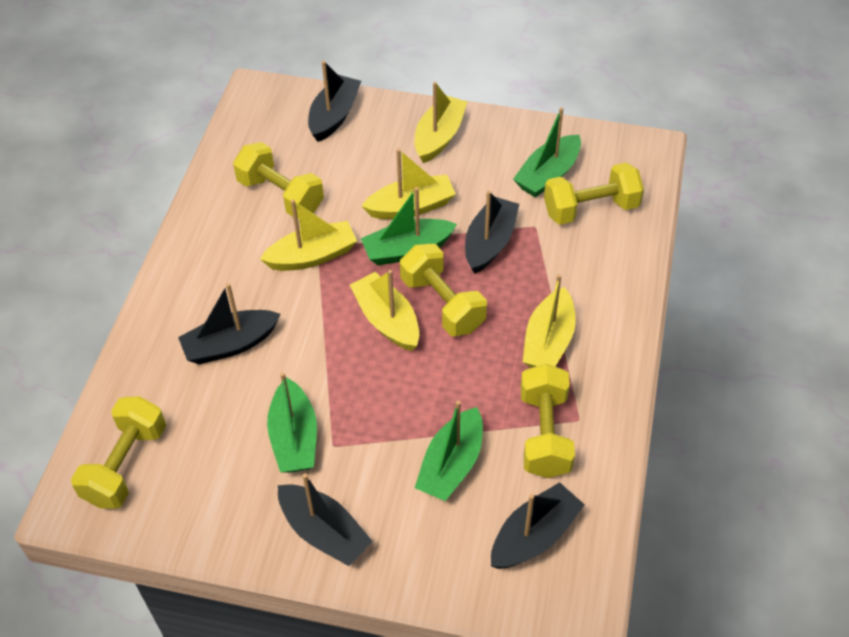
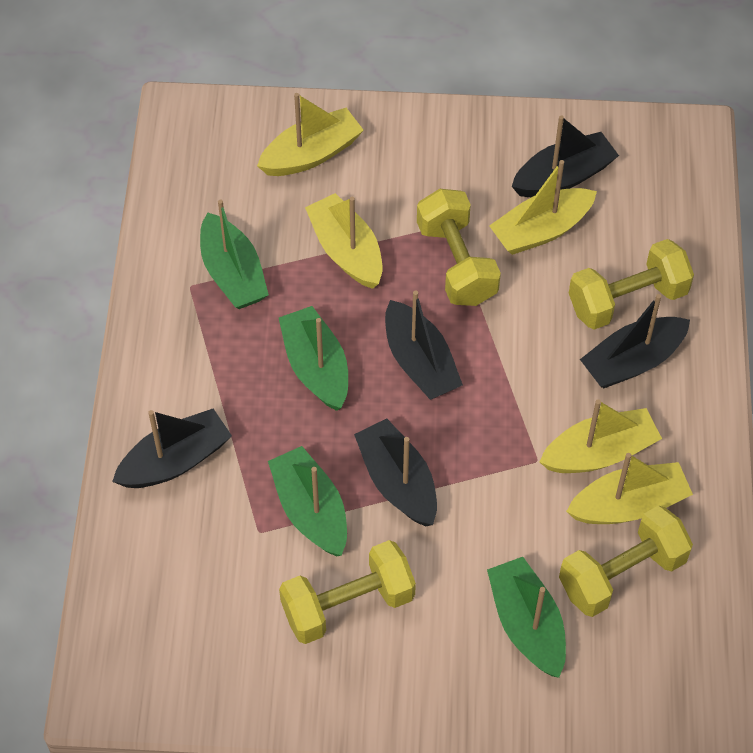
yellow dumbbell: 5 -> 4

